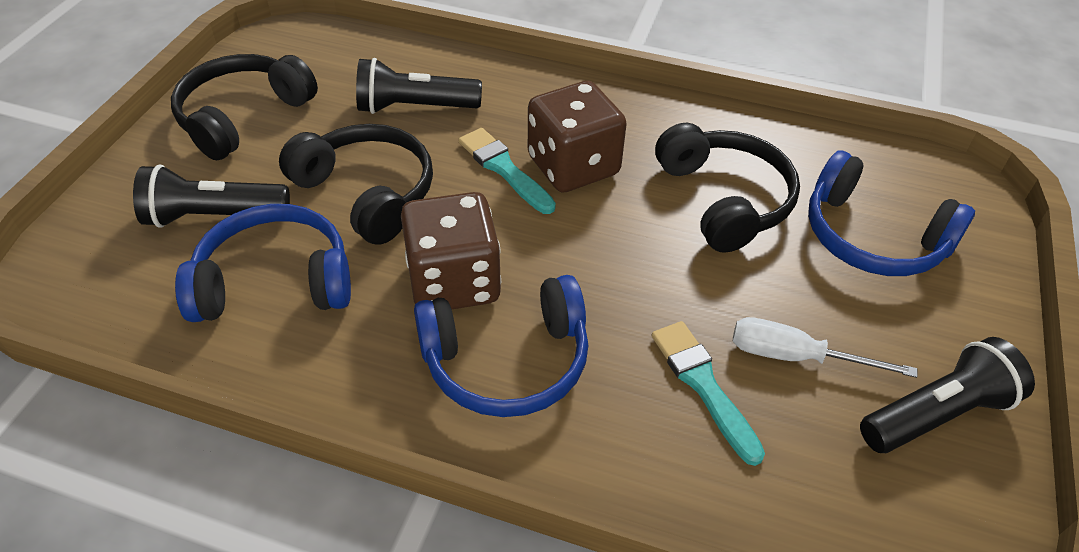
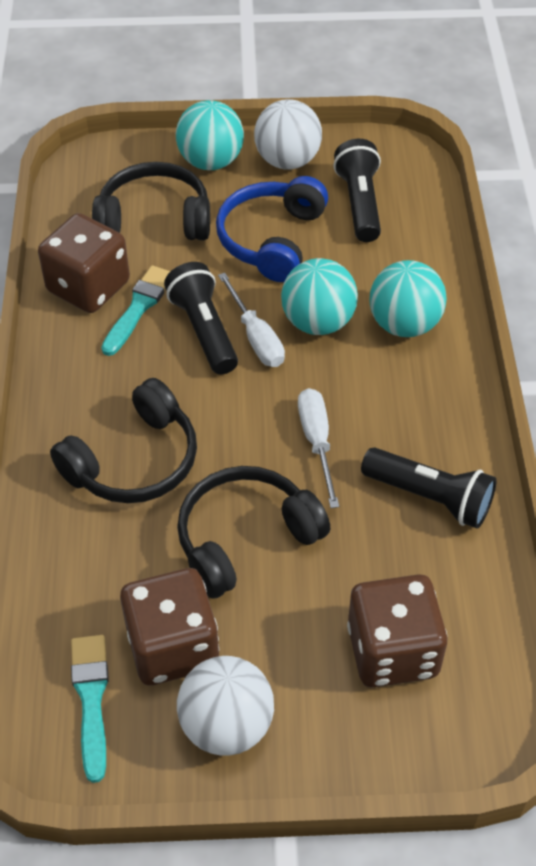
blue headphones: 3 -> 1
brown dice: 2 -> 3
turquoise ball: 0 -> 3
white ball: 0 -> 2
white screwdriver: 1 -> 2

